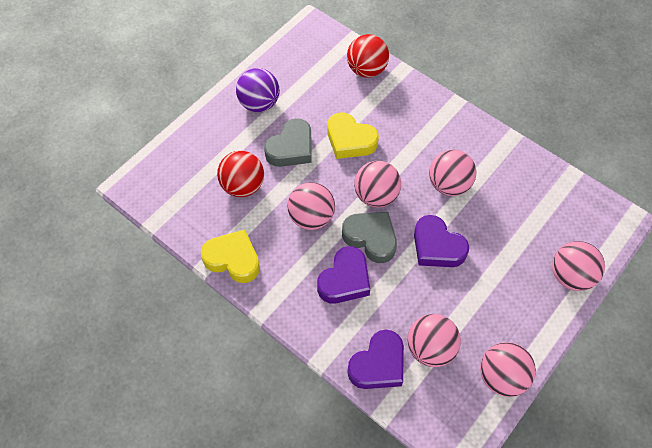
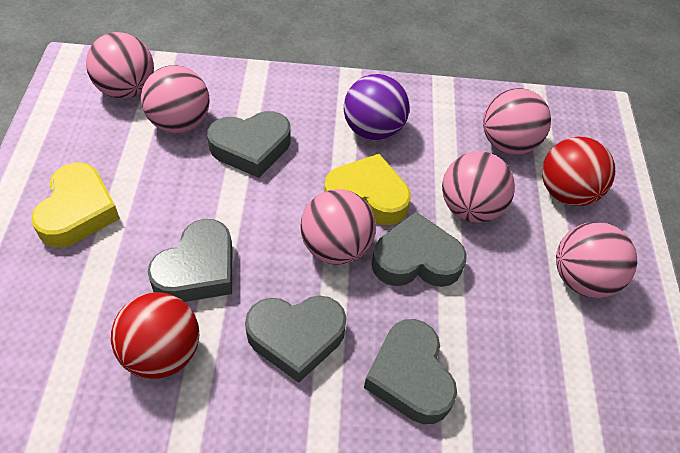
grey heart: 2 -> 5
purple heart: 3 -> 0

